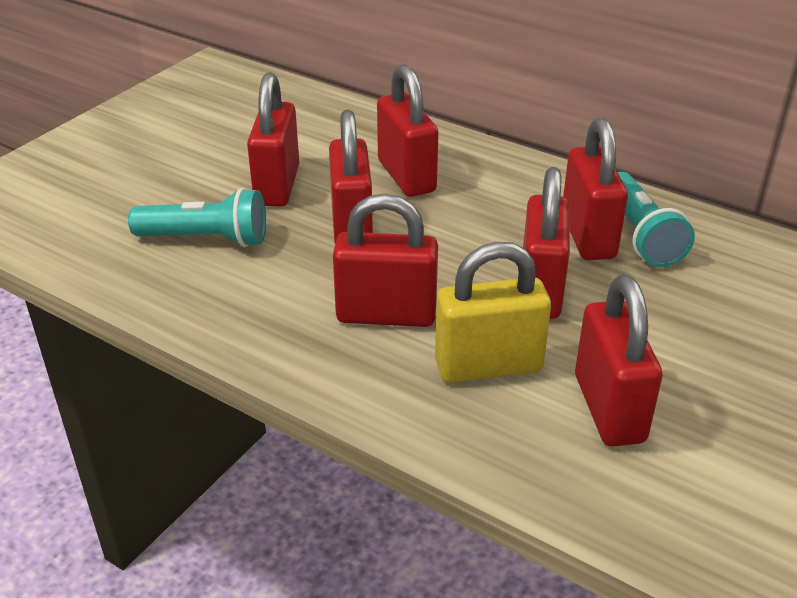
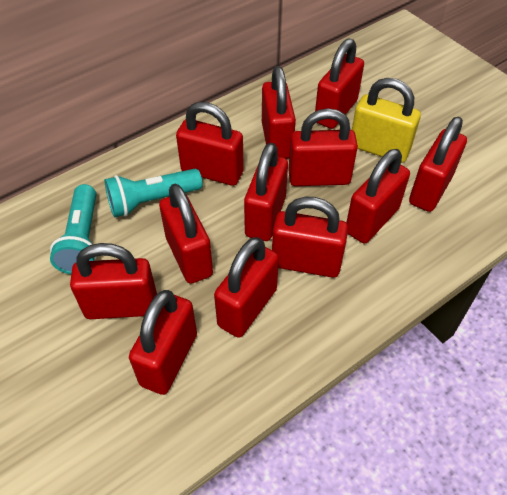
red padlock: 7 -> 12

